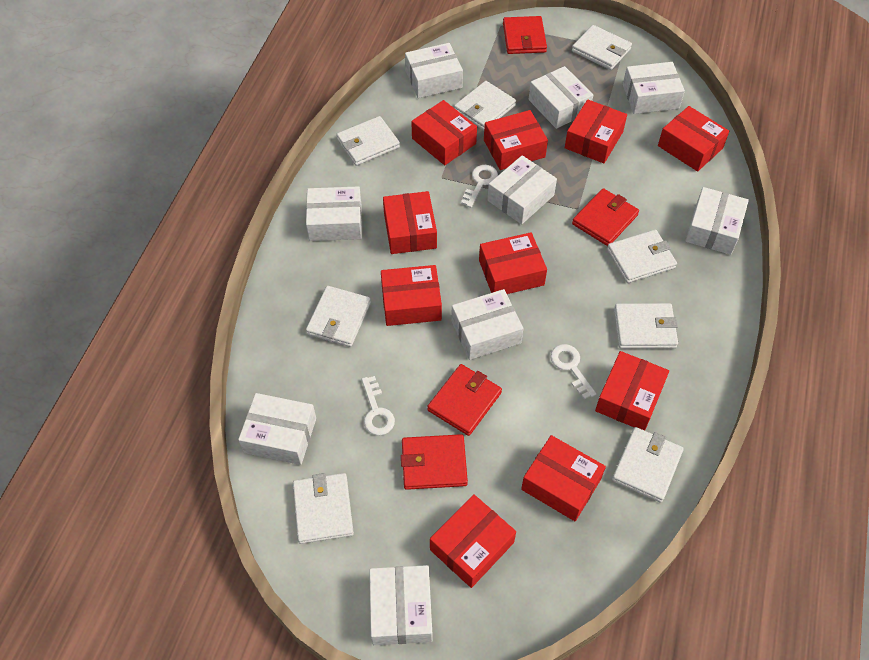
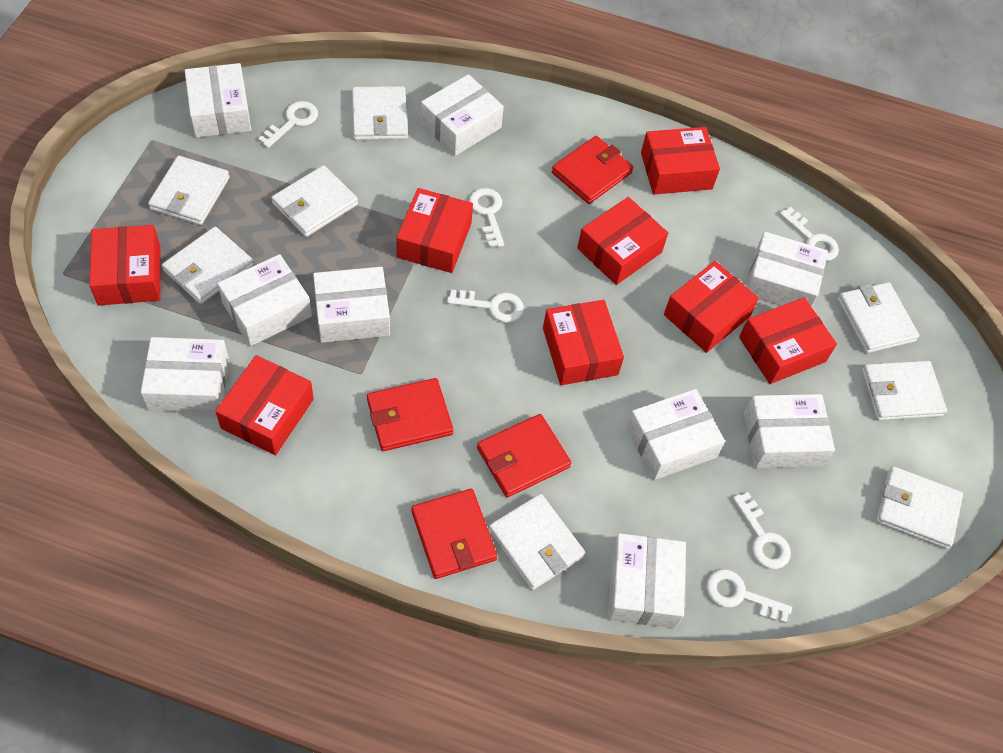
red box: 10 -> 8
white key: 3 -> 6

